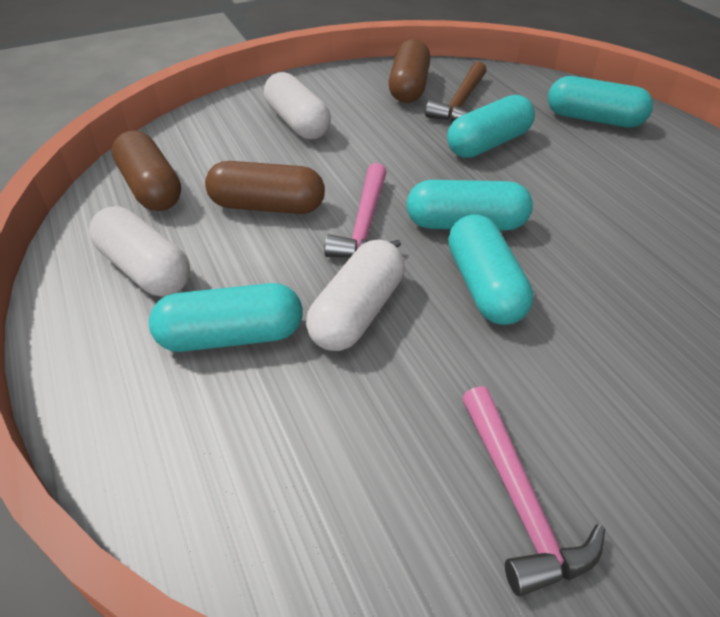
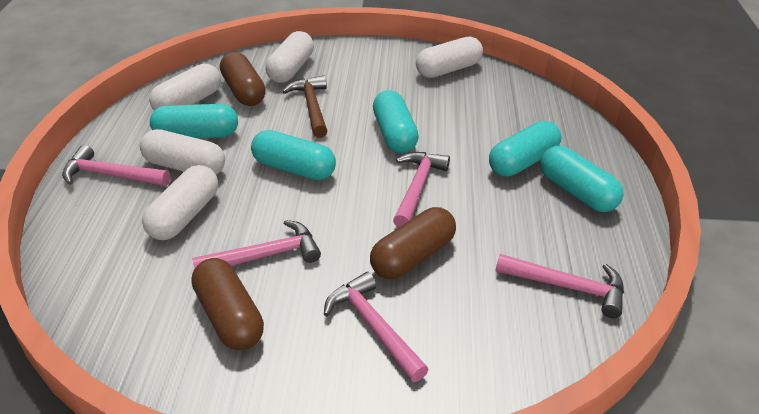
pink hammer: 2 -> 5
white capsule: 3 -> 5

